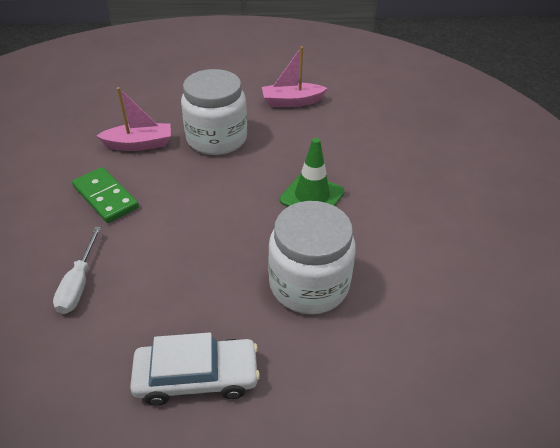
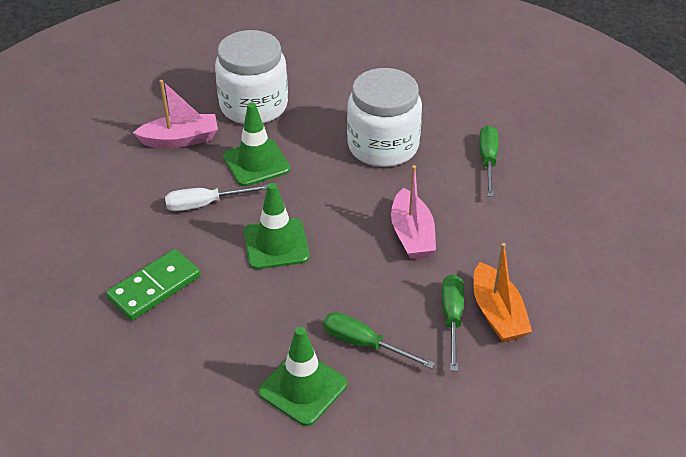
green screwdriver: 0 -> 3
green traffic cone: 1 -> 3
orange boat: 0 -> 1
white car: 1 -> 0

